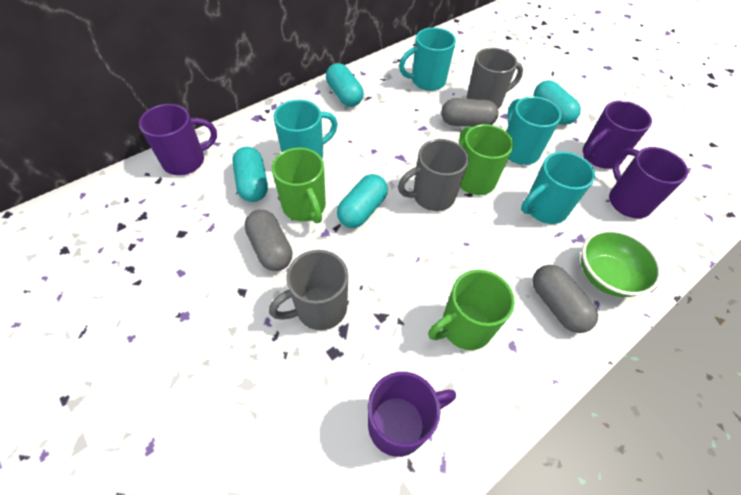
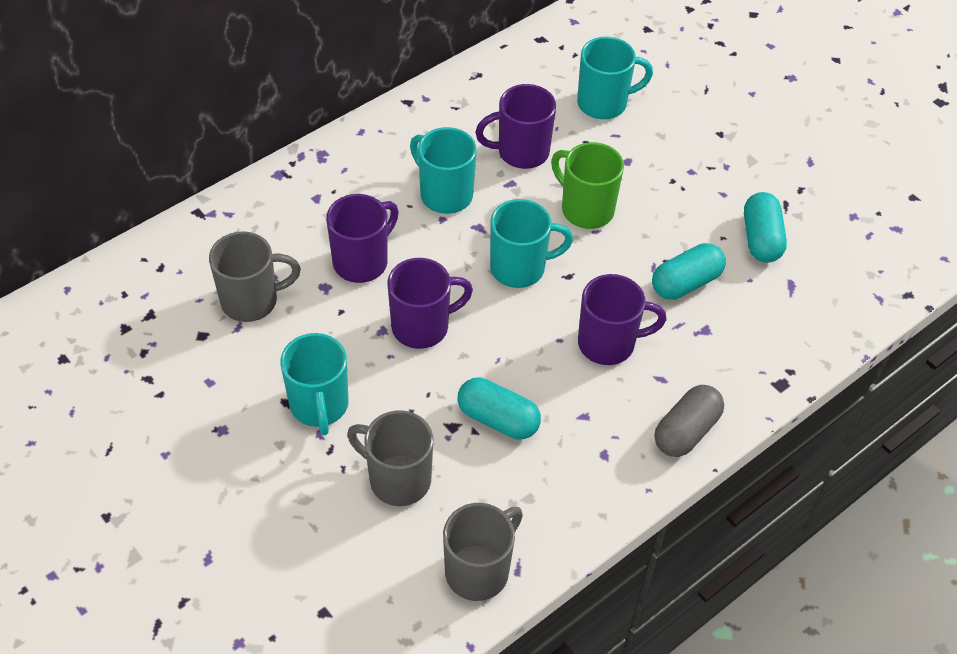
green bowl: 1 -> 0
green mug: 3 -> 1
grey capsule: 3 -> 1
turquoise capsule: 4 -> 3

